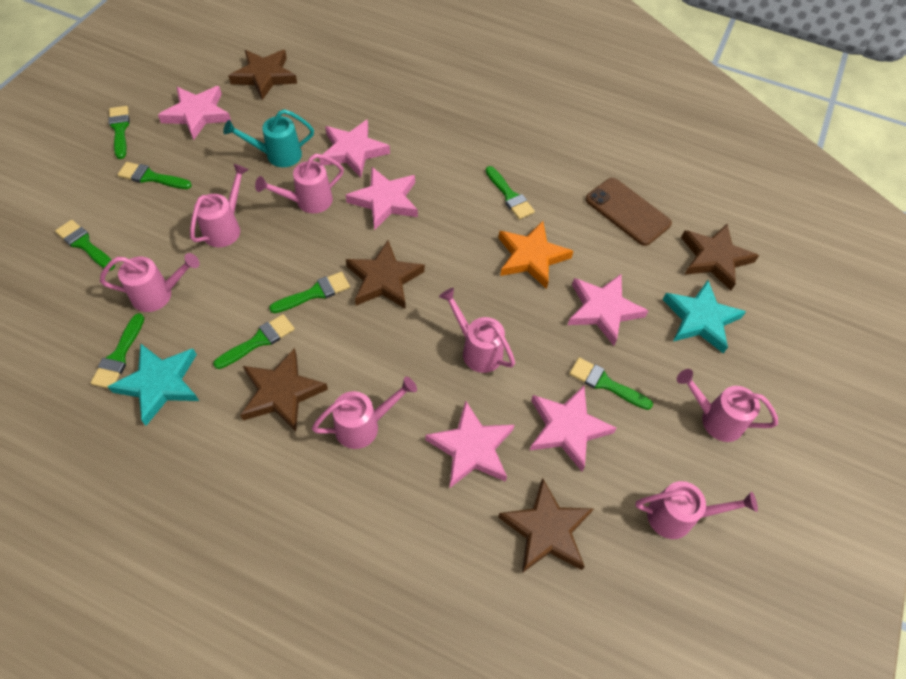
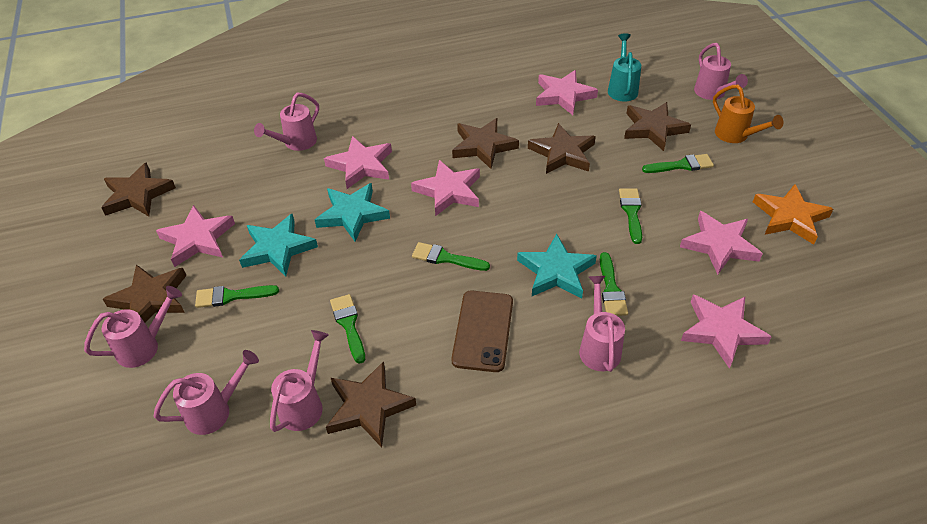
brown star: 5 -> 6
green brush: 8 -> 6
orange watering can: 0 -> 1
pink watering can: 7 -> 6
turquoise star: 2 -> 3

